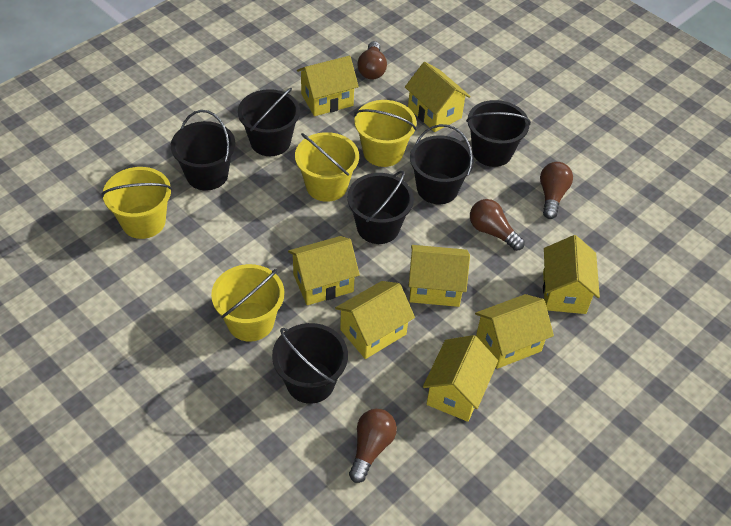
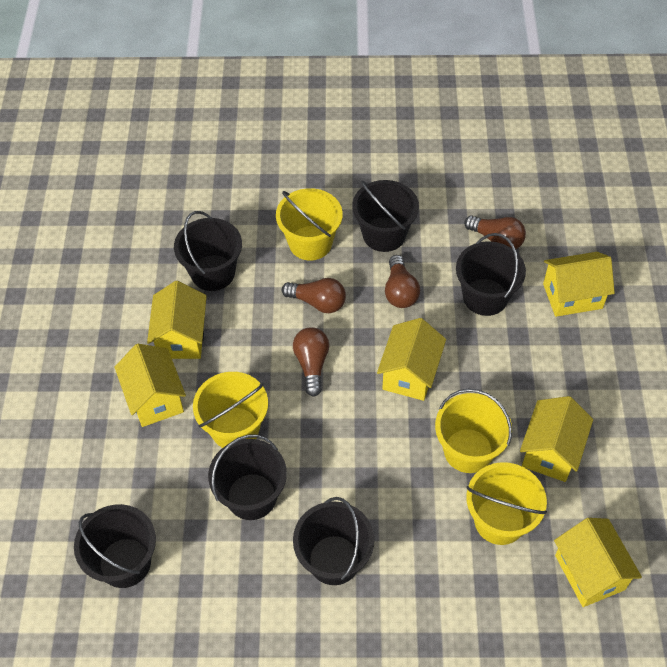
yellow house: 8 -> 6

